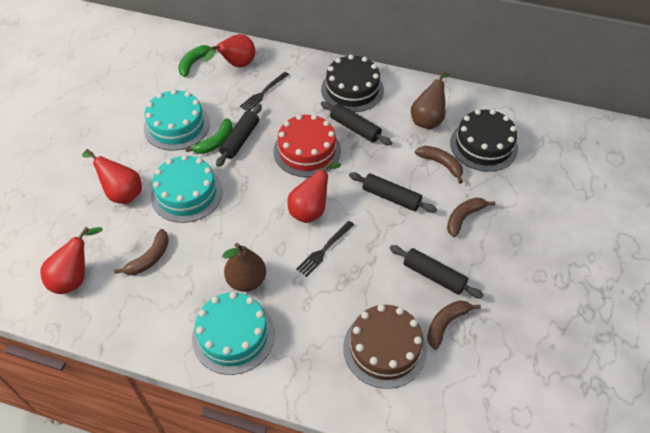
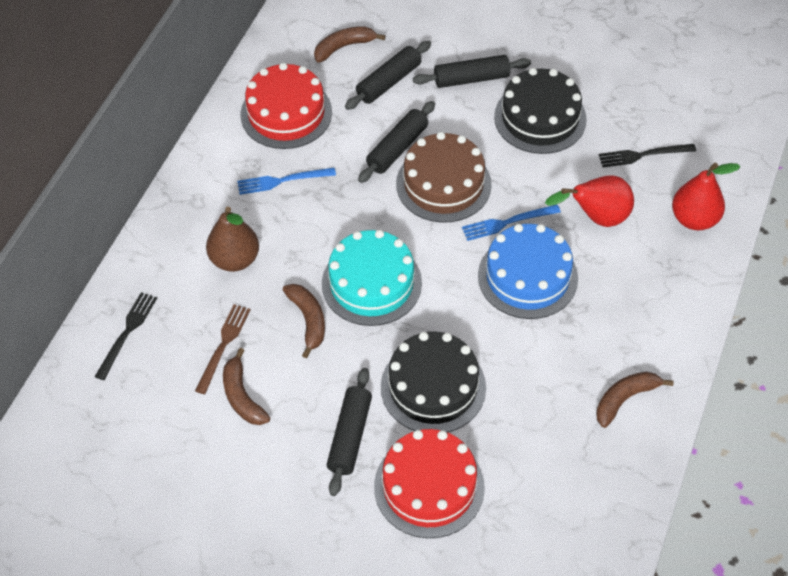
blue cake: 0 -> 1
blue fork: 0 -> 2
brown fork: 0 -> 1
brown pear: 2 -> 1
green banana: 2 -> 0
red cake: 1 -> 2
red pear: 4 -> 2
turquoise cake: 3 -> 1

